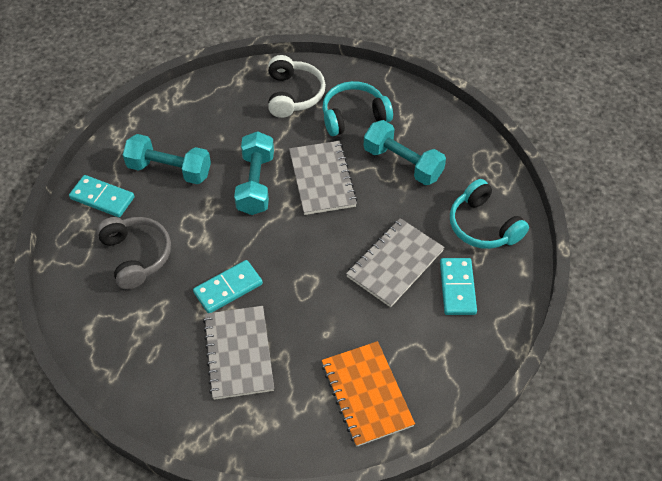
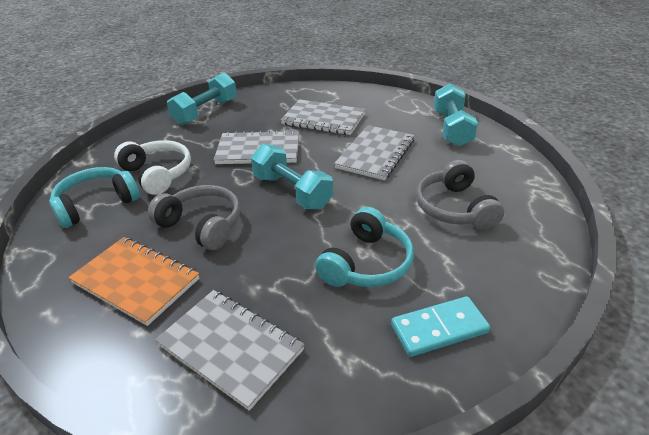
grey headphones: 1 -> 2
grey notebook: 3 -> 4
turquoise domino: 3 -> 1

